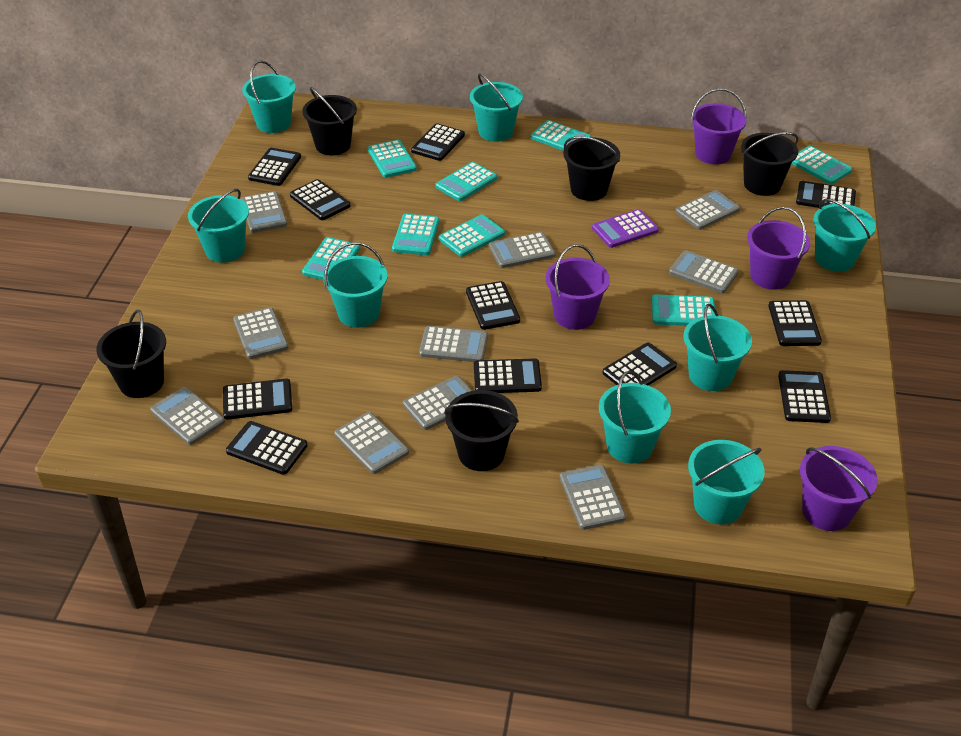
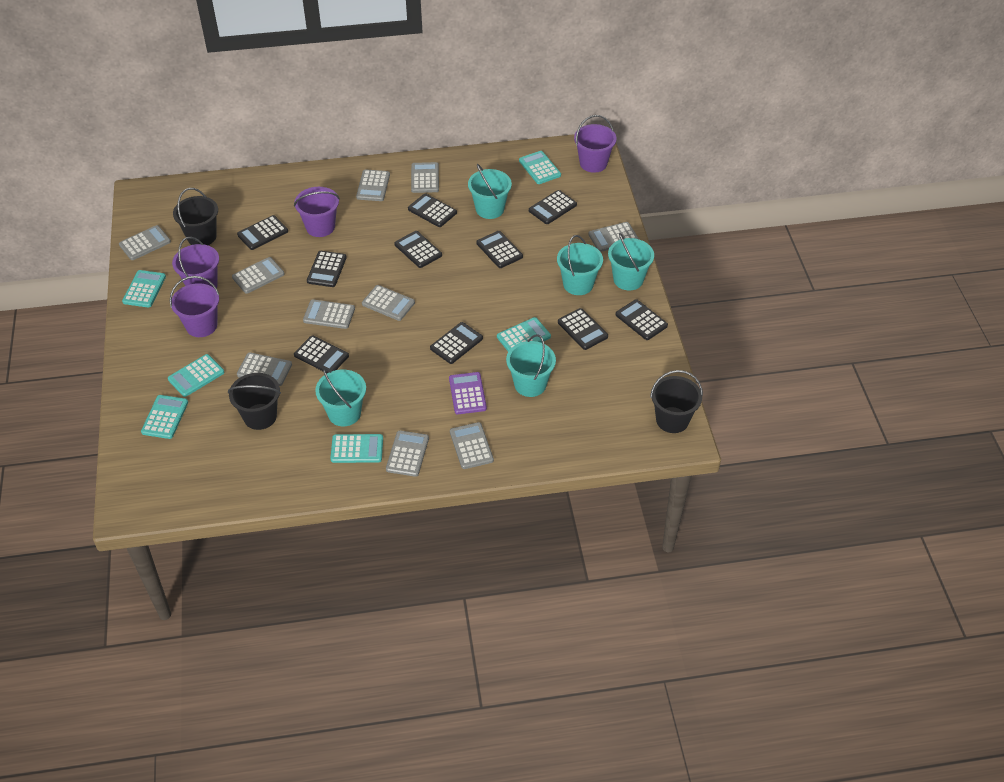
black bucket: 5 -> 3
black calculator: 11 -> 10
turquoise bucket: 8 -> 5
turquoise calculator: 8 -> 6

